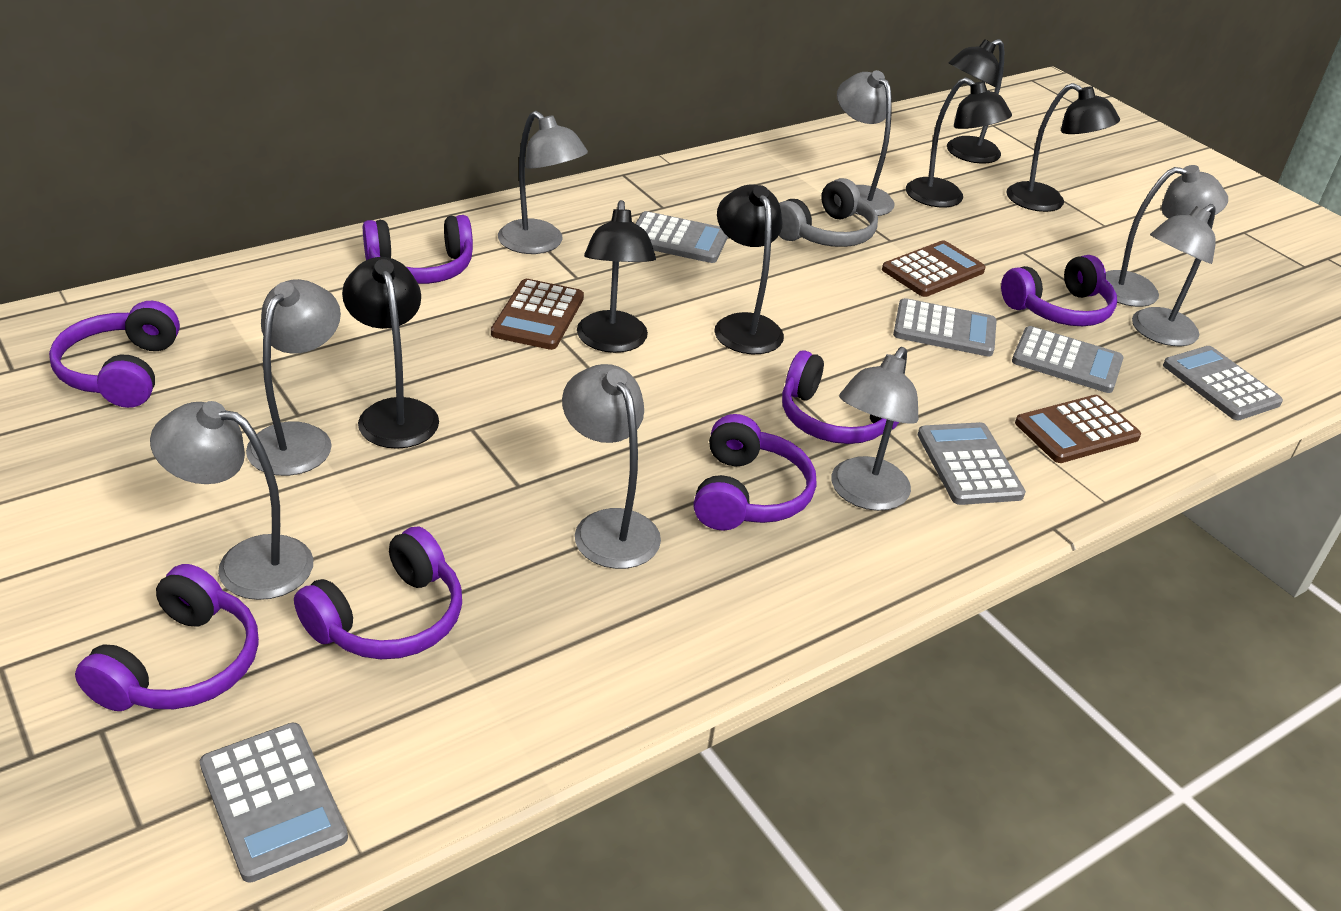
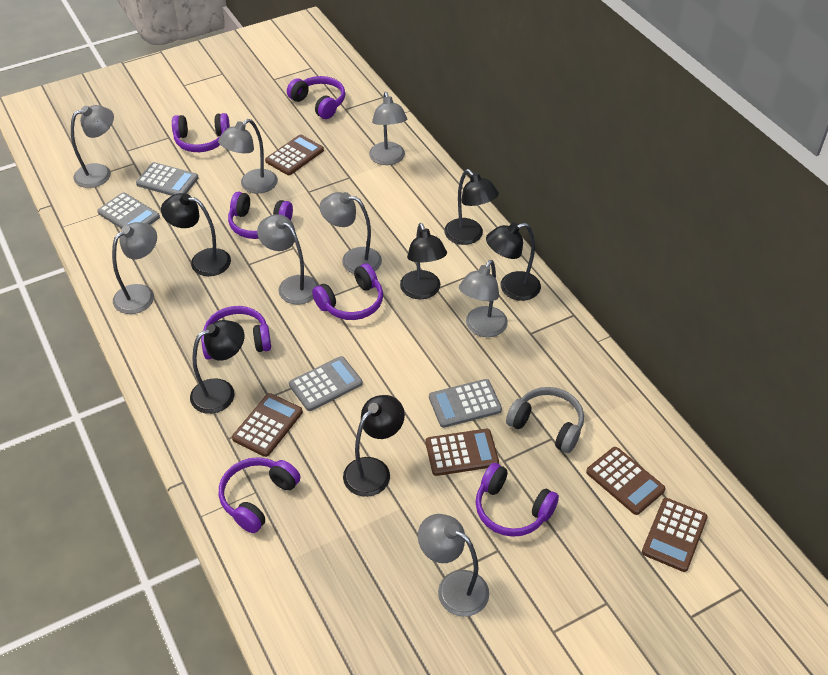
brown calculator: 3 -> 5
grey calculator: 6 -> 4

